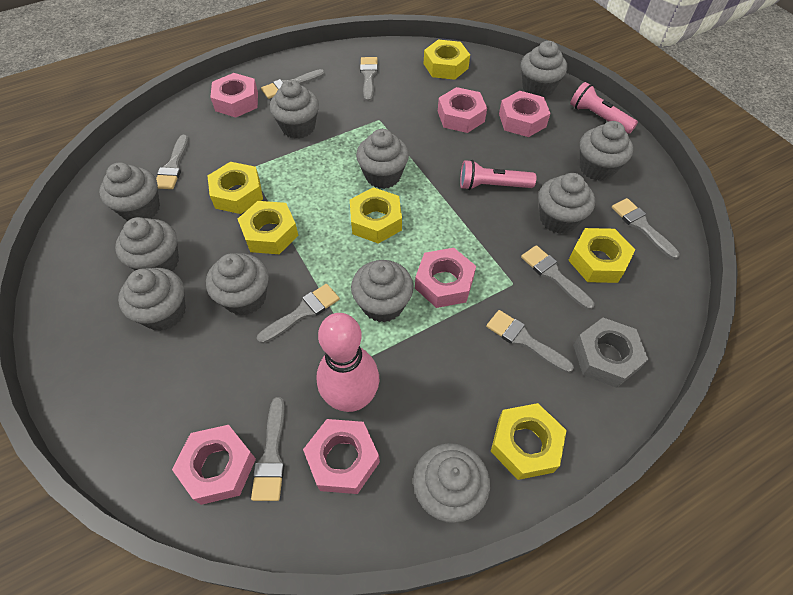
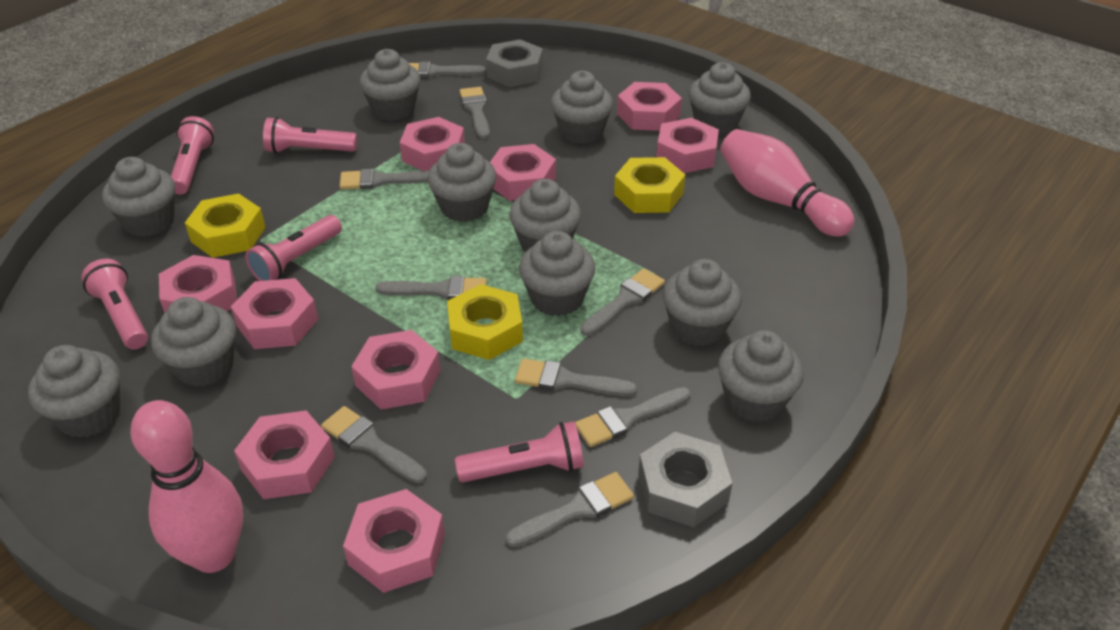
grey brush: 8 -> 9
grey nut: 1 -> 2
pink bowling pin: 1 -> 2
pink flashlight: 2 -> 5
pink nut: 6 -> 9
yellow nut: 6 -> 3

